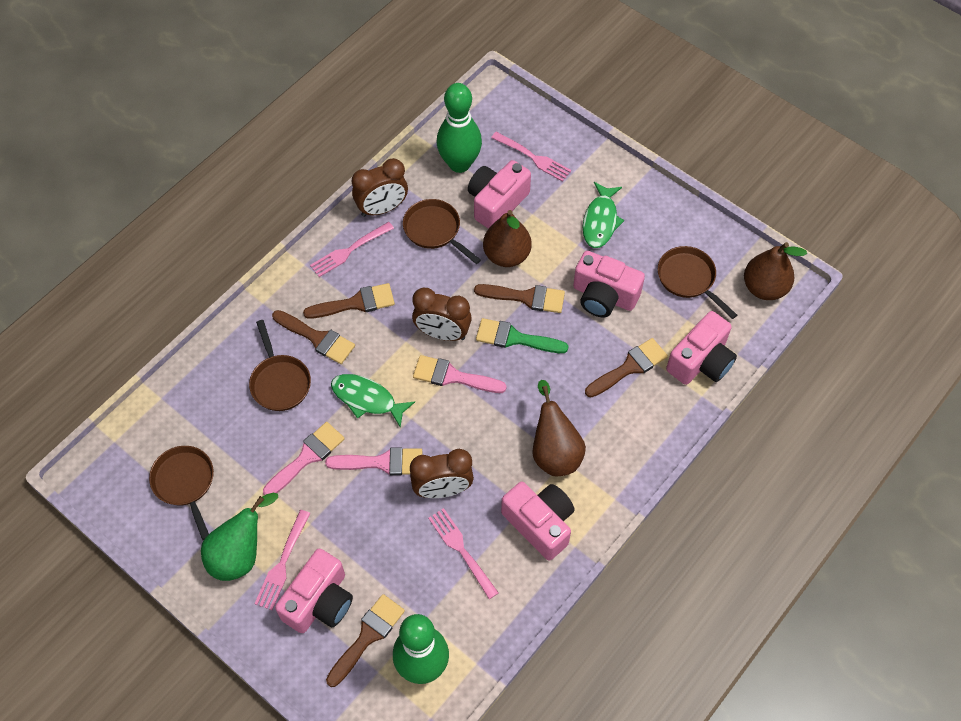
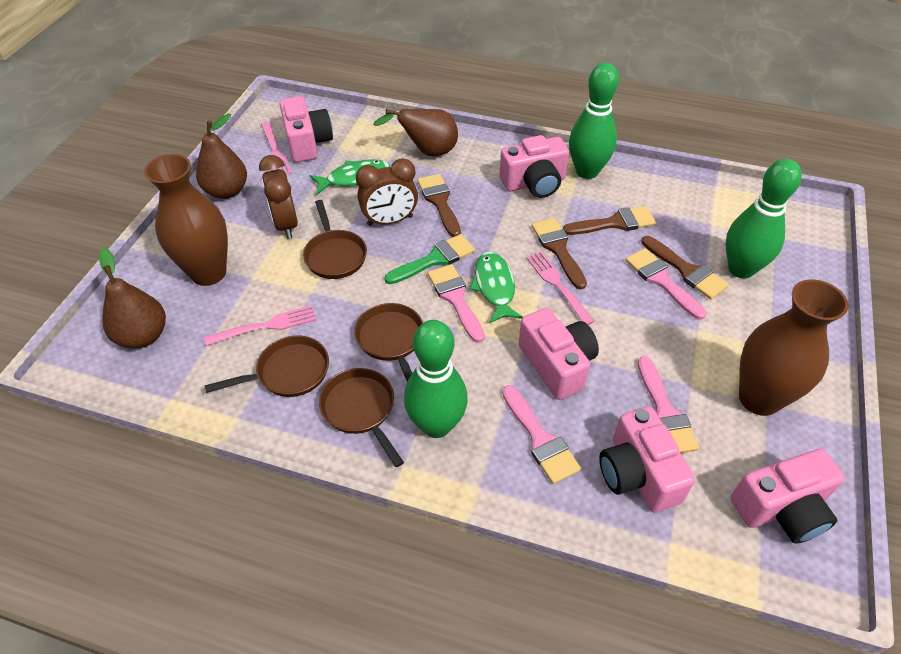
brown brush: 5 -> 4
brown clock: 3 -> 2
brown vase: 0 -> 2
green bowling pin: 2 -> 3
green pear: 1 -> 0
pink brush: 3 -> 4
pink fork: 4 -> 3

